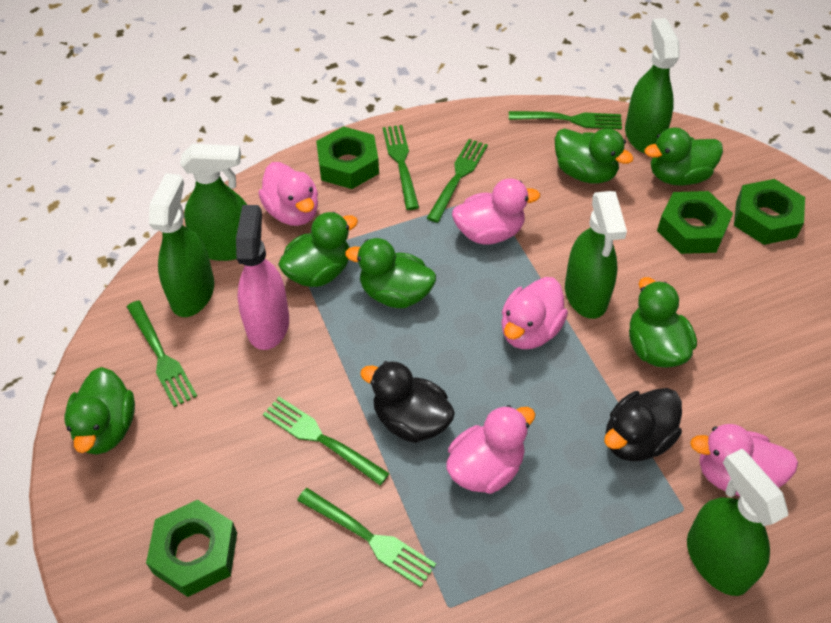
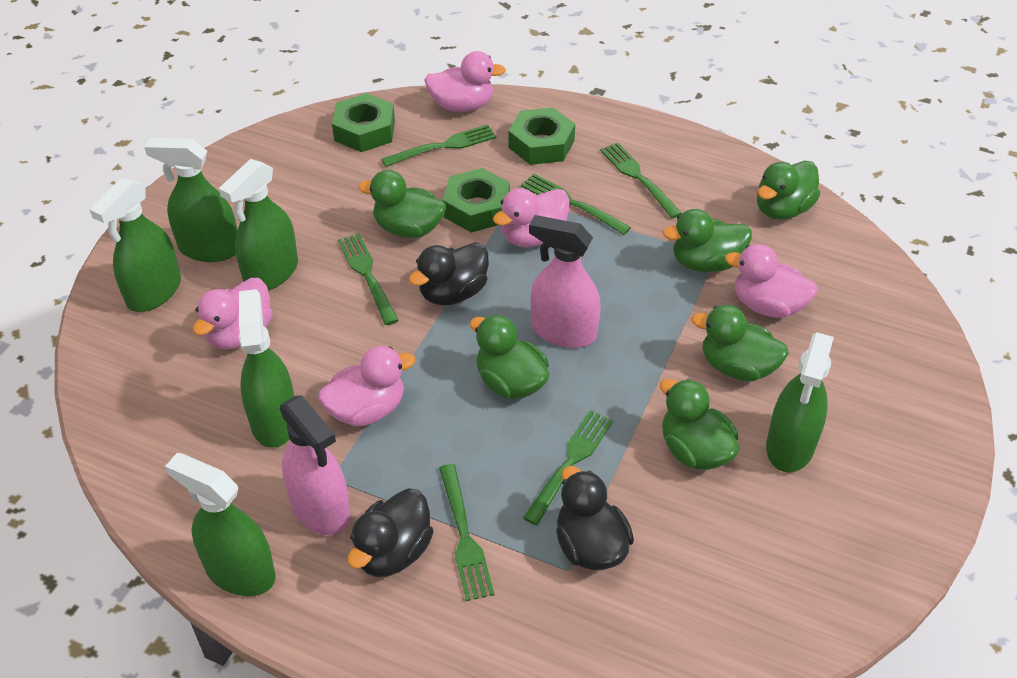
black duck: 2 -> 3
green nut: 4 -> 3
green spray bottle: 5 -> 6
pink spray bottle: 1 -> 2

